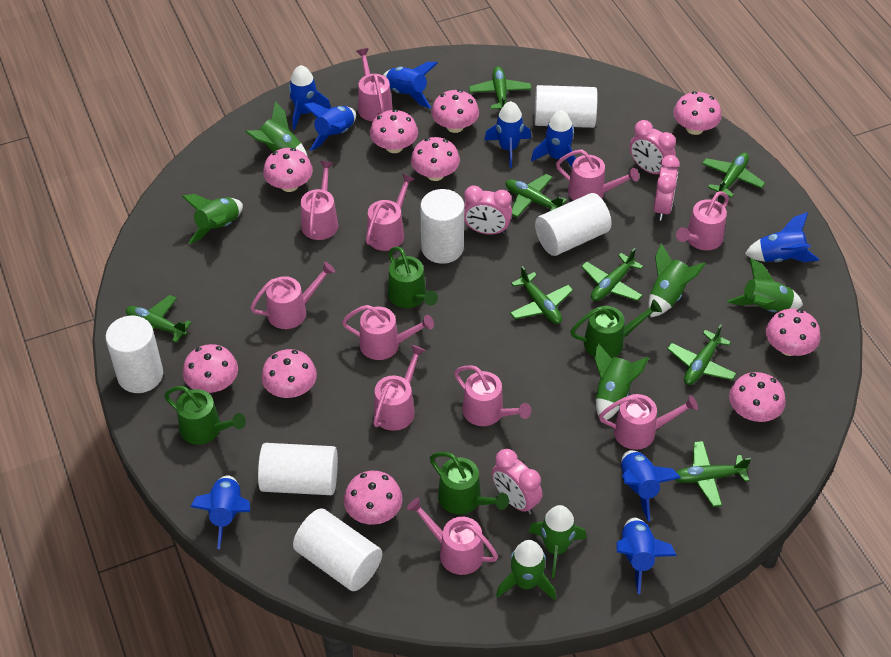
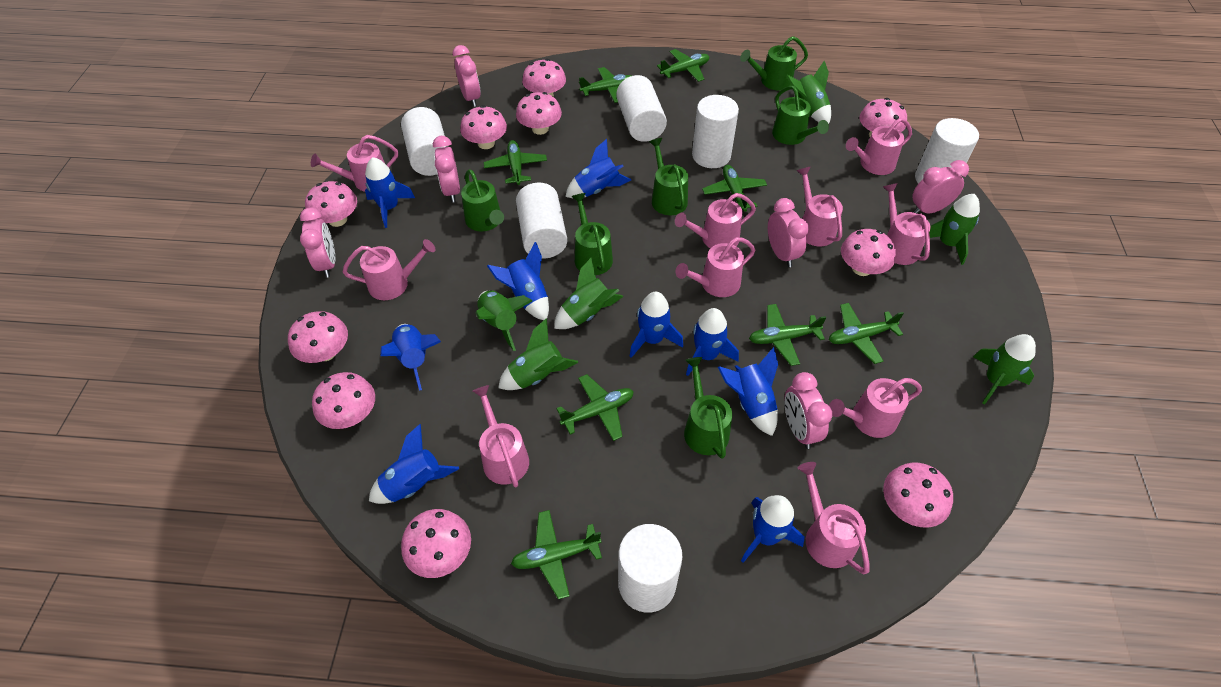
green rocket: 7 -> 6
green watering can: 4 -> 6
pink clock: 4 -> 6
pink watering can: 11 -> 10

